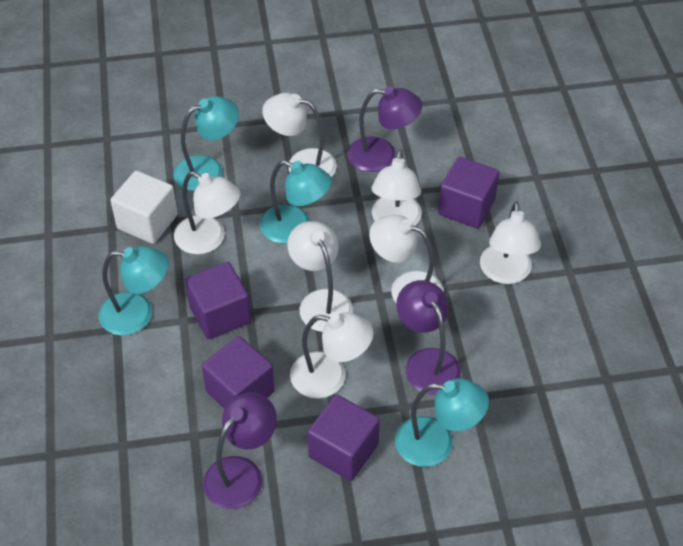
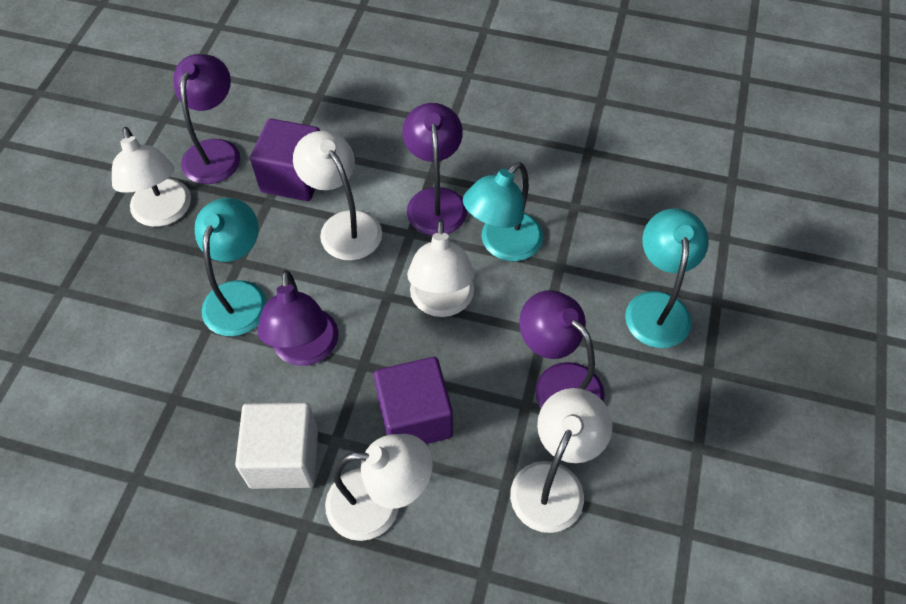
purple cube: 4 -> 2
purple lamp: 3 -> 4
turquoise lamp: 4 -> 3
white lamp: 7 -> 5

